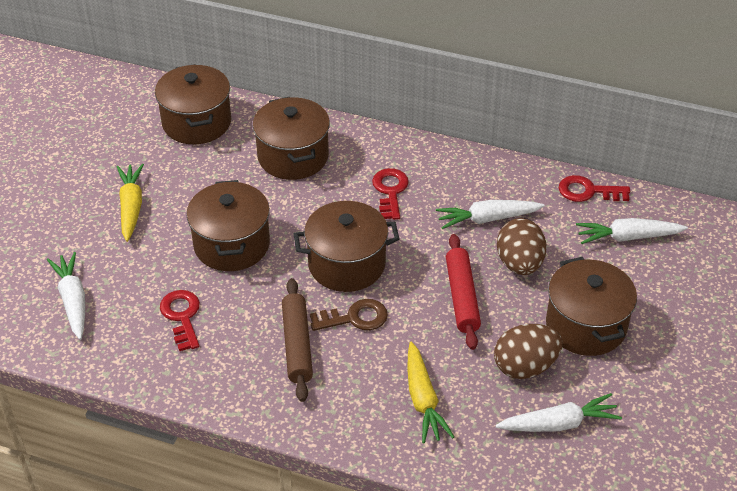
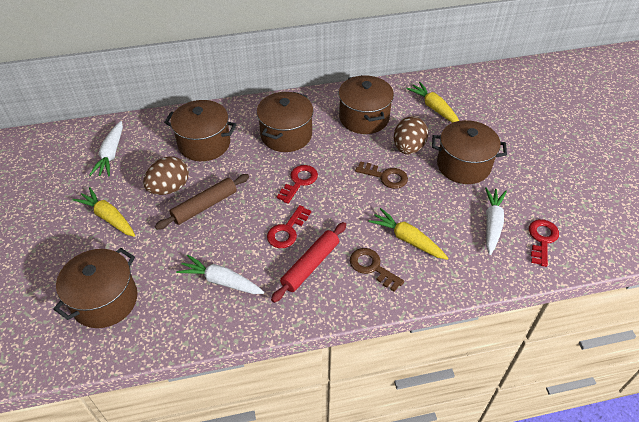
brown key: 1 -> 2
white carrot: 4 -> 3
yellow carrot: 2 -> 3

